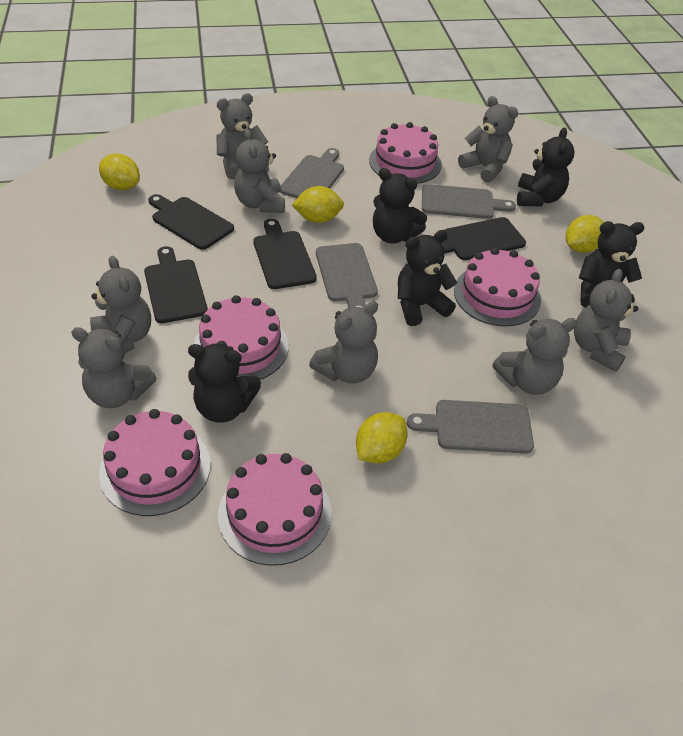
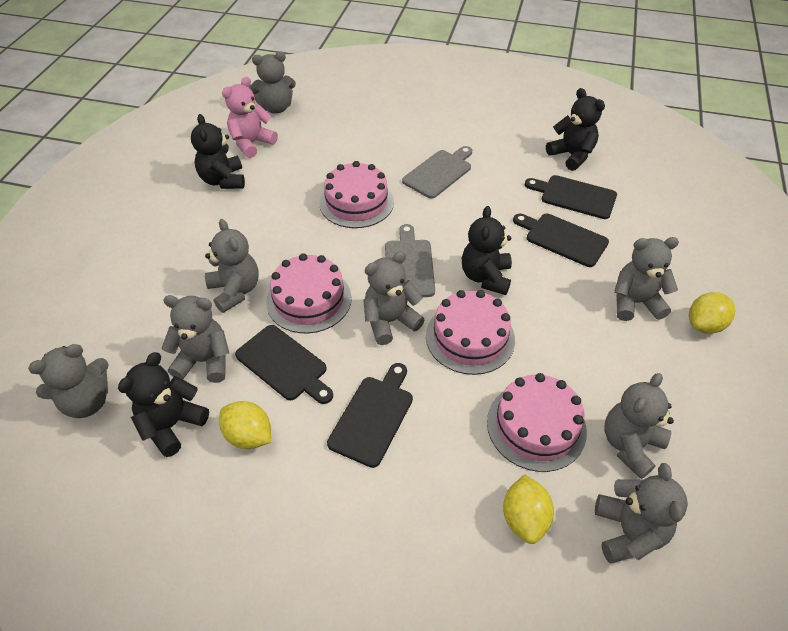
black teddy bear: 5 -> 4
grey cutting board: 4 -> 2
pink cake: 5 -> 4
pink teddy bear: 0 -> 1
yellow lemon: 4 -> 3

